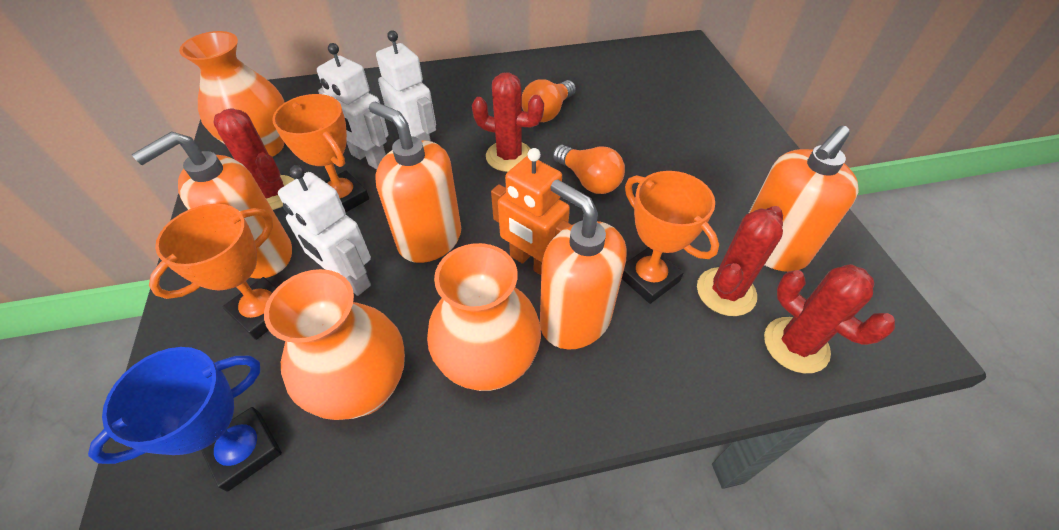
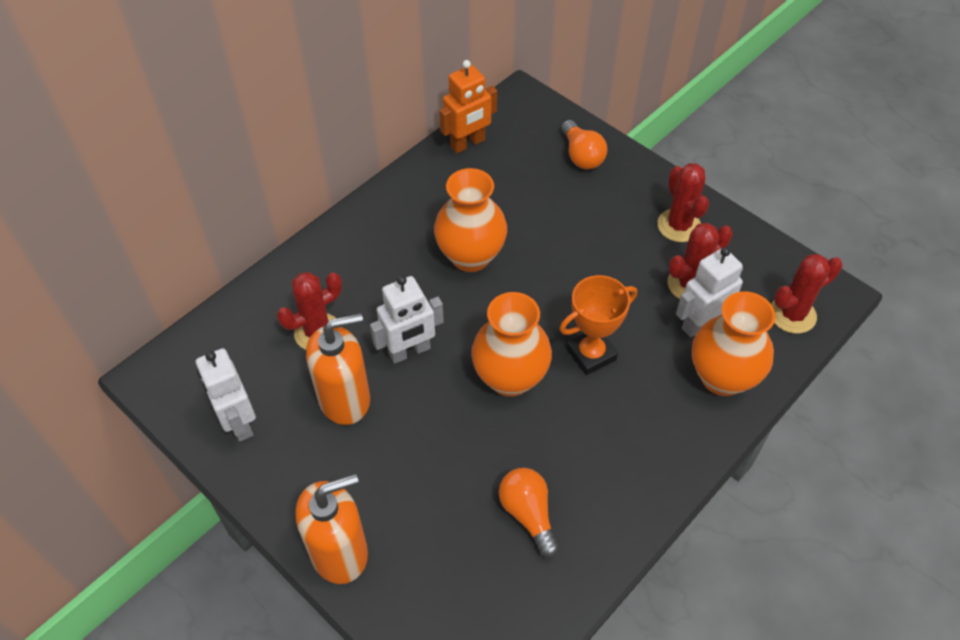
blue trophy: 1 -> 0
orange soap dispenser: 4 -> 2
orange trophy: 3 -> 1

